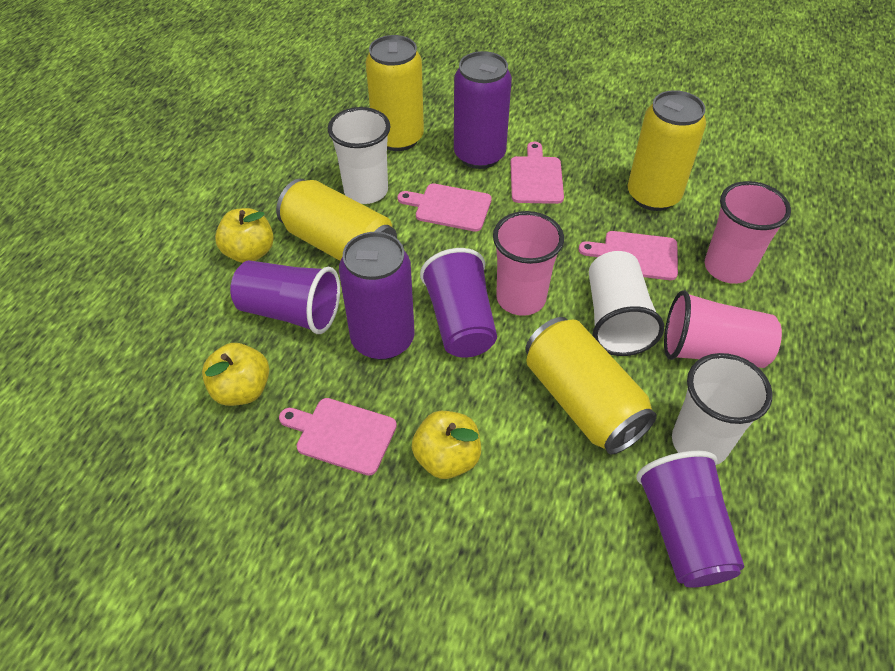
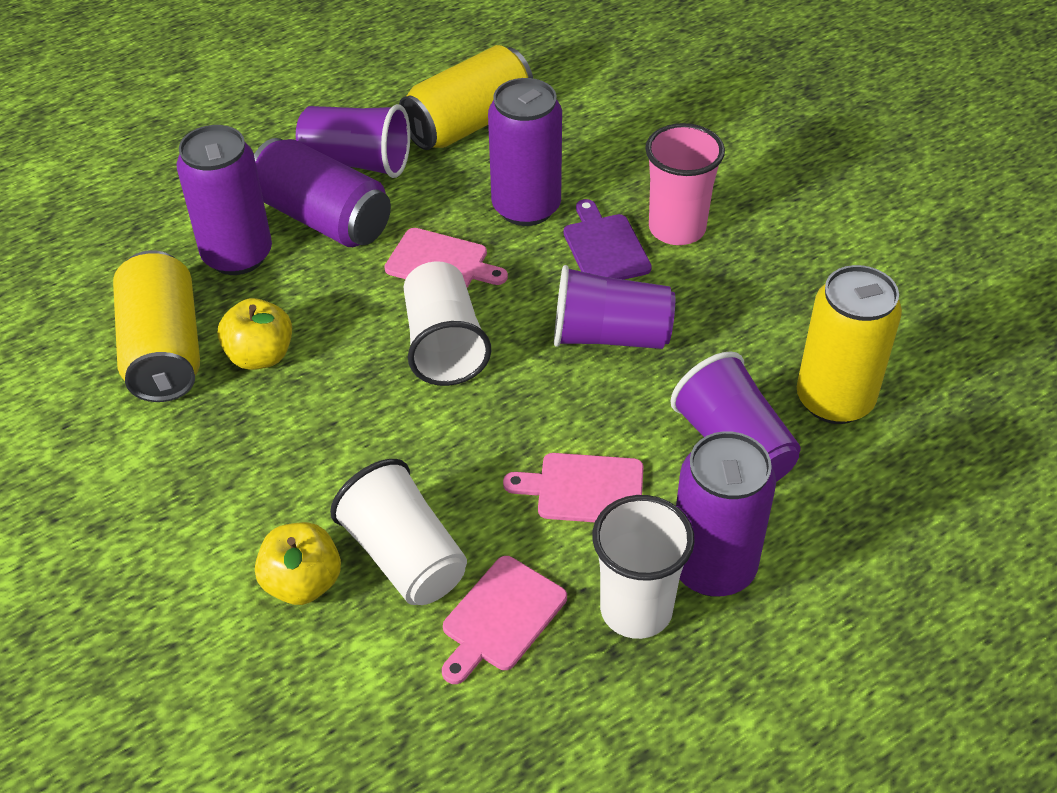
pink cup: 3 -> 1
pink cutting board: 4 -> 3
purple can: 2 -> 4
purple cutting board: 0 -> 1
yellow apple: 3 -> 2
yellow can: 4 -> 3

